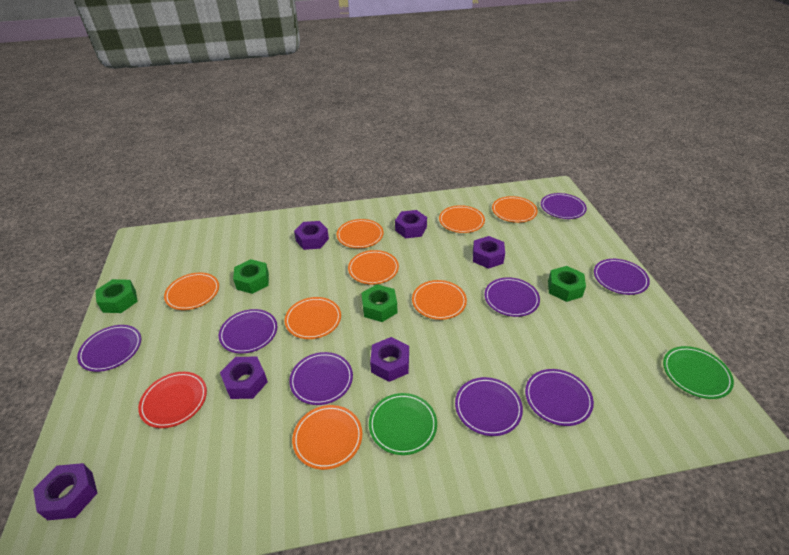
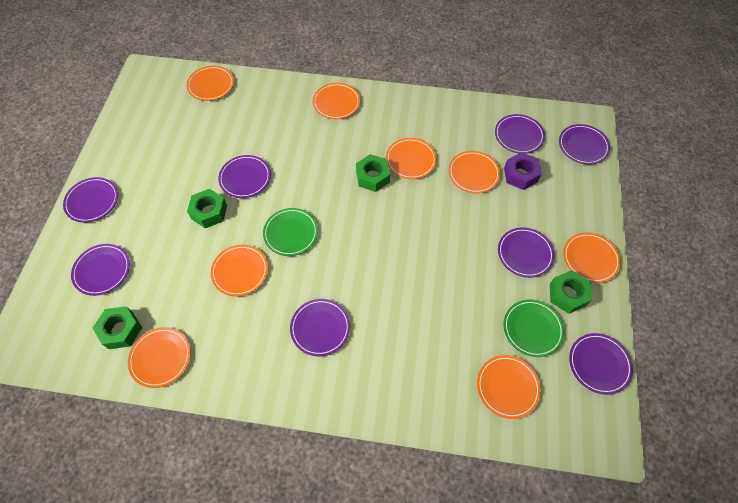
purple nut: 6 -> 1
red plate: 1 -> 0

